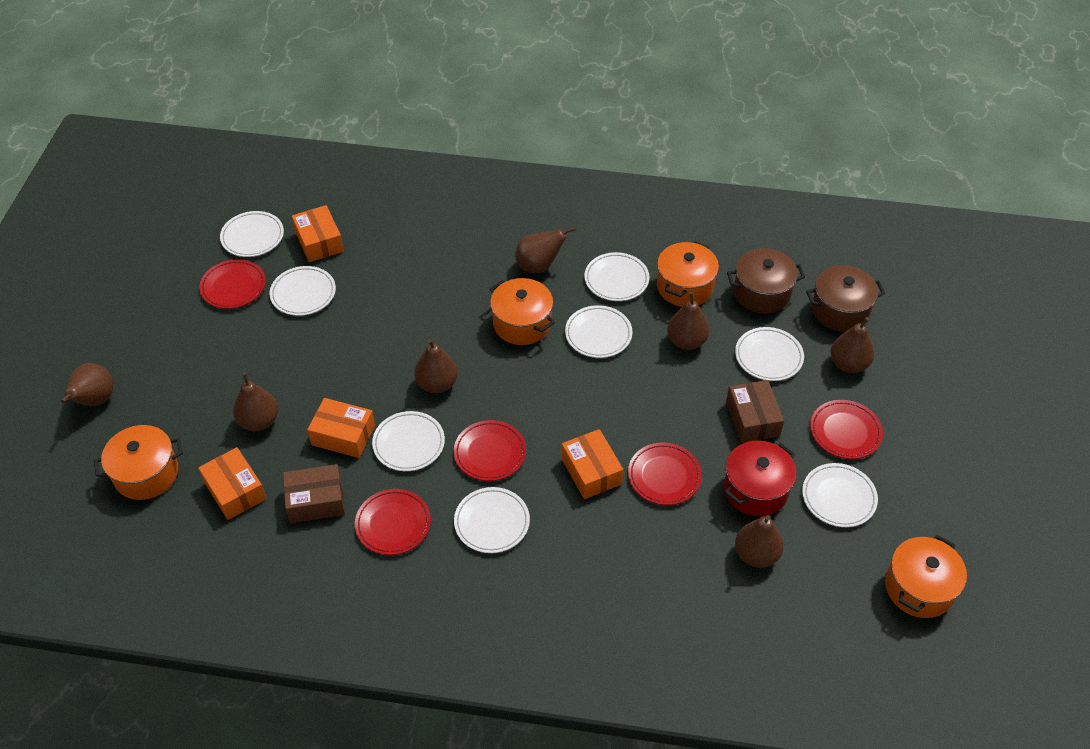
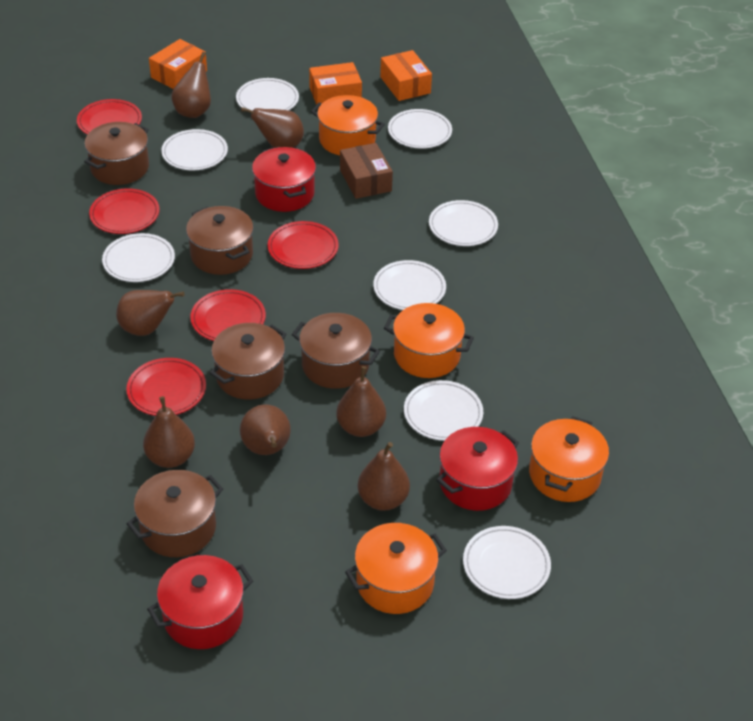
brown box: 2 -> 1
brown pot: 2 -> 5
orange box: 4 -> 3
red pot: 1 -> 3

